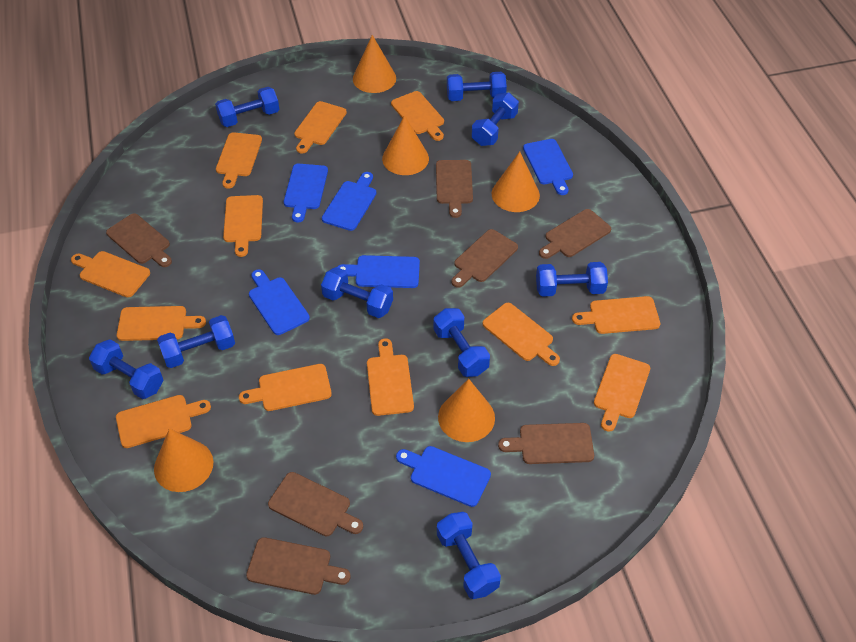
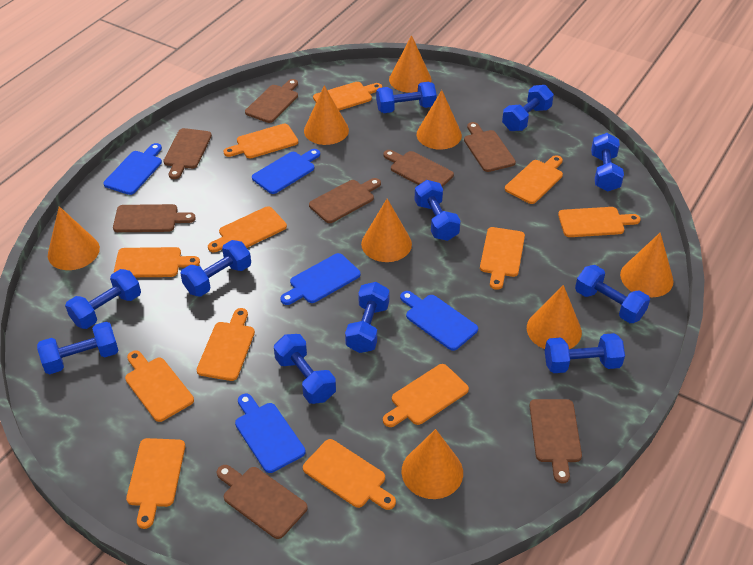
blue cutting board: 6 -> 5
blue dumbbell: 9 -> 11
brown cutting board: 7 -> 8
orange cone: 5 -> 8

